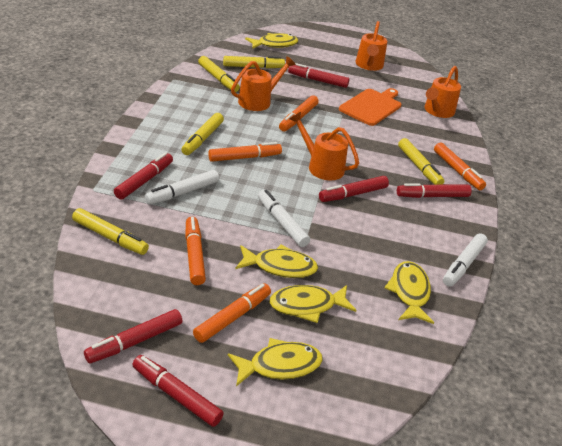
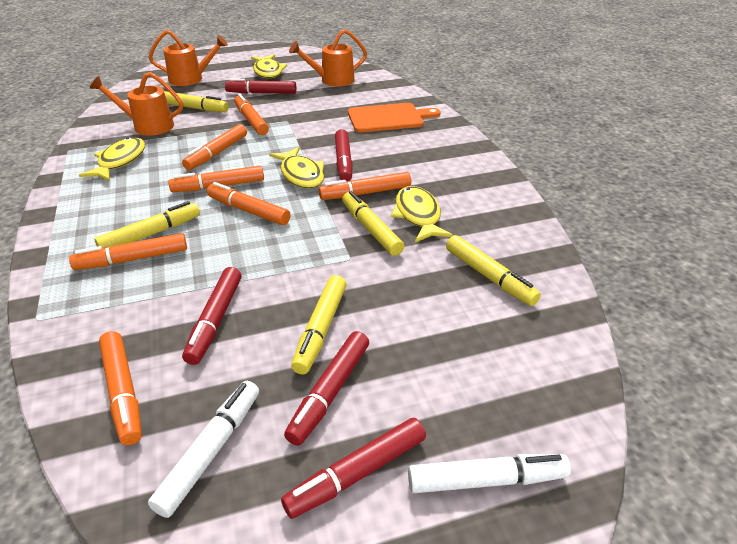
orange marker: 5 -> 7
orange watering can: 4 -> 3
red marker: 6 -> 5
white marker: 3 -> 2
yellow fish: 5 -> 4

